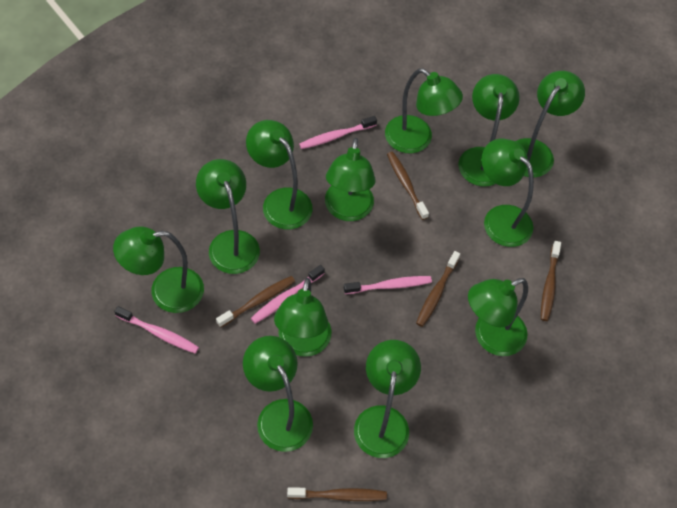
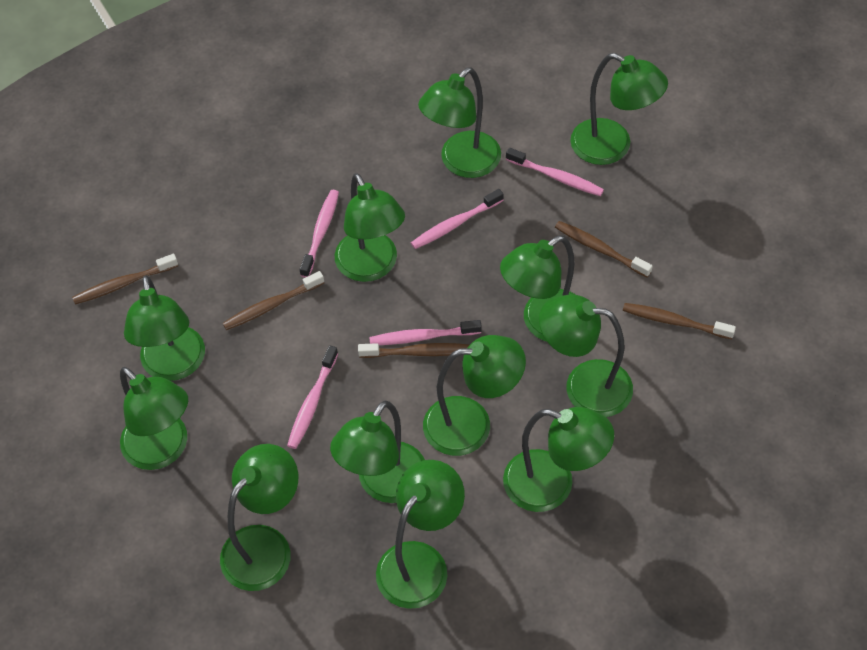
pink toothbrush: 4 -> 5

